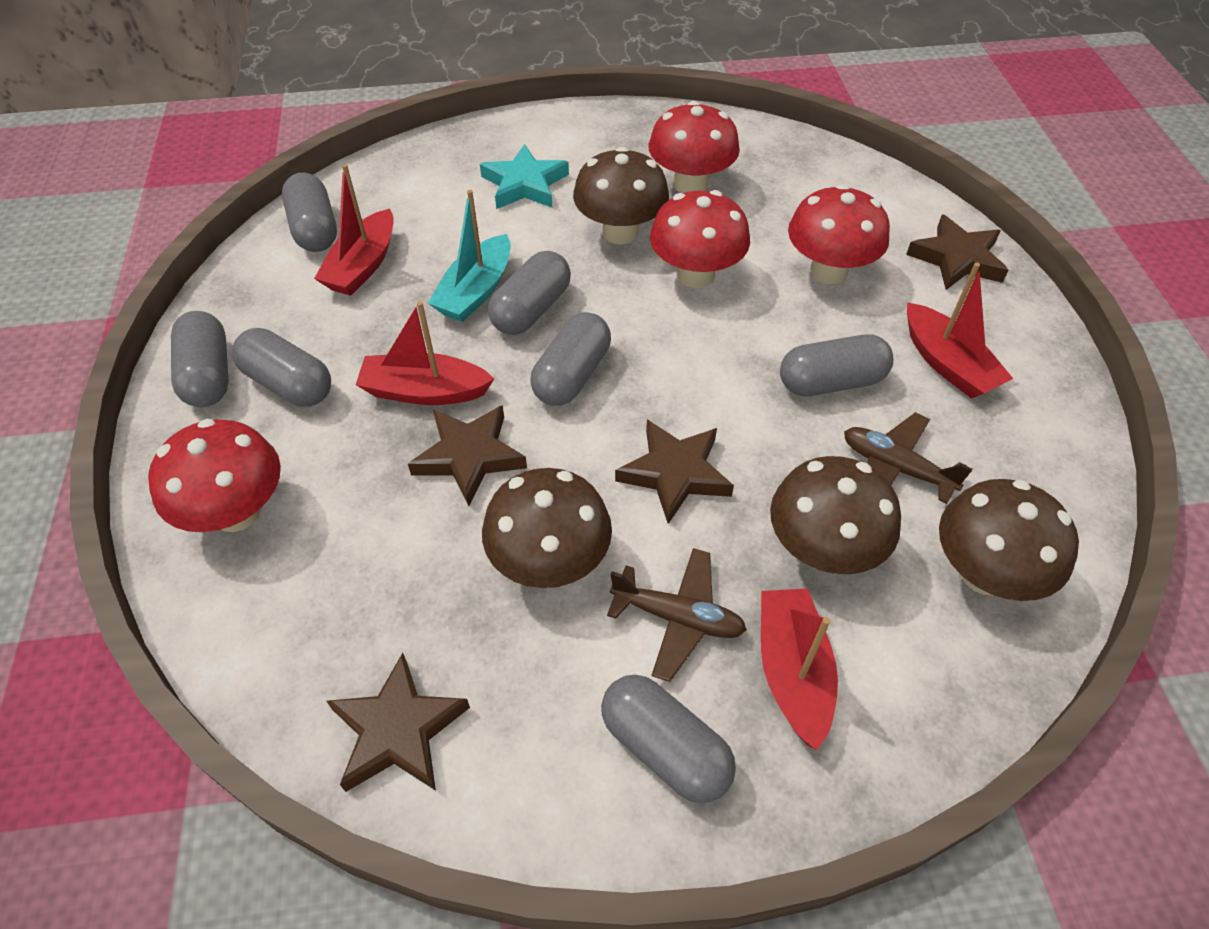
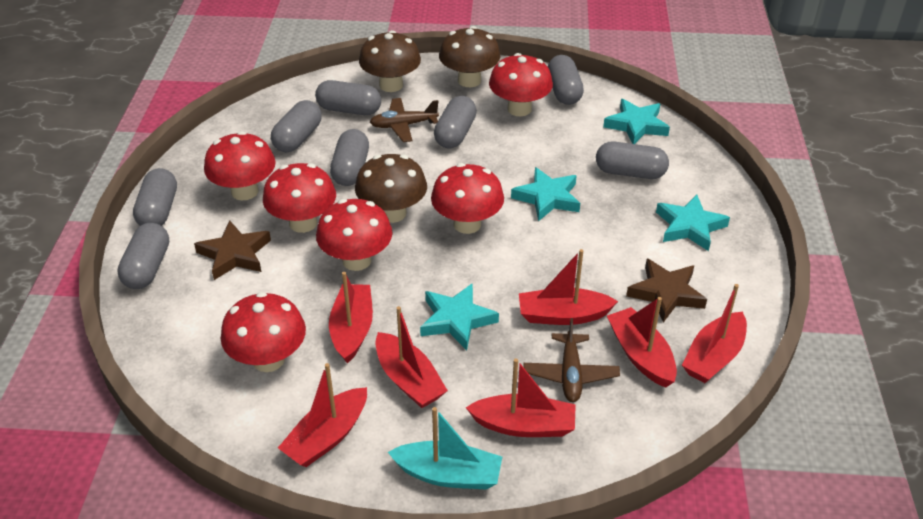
brown mushroom: 4 -> 3
brown star: 4 -> 2
grey capsule: 7 -> 8
red boat: 4 -> 7
red mushroom: 4 -> 6
turquoise star: 1 -> 4

